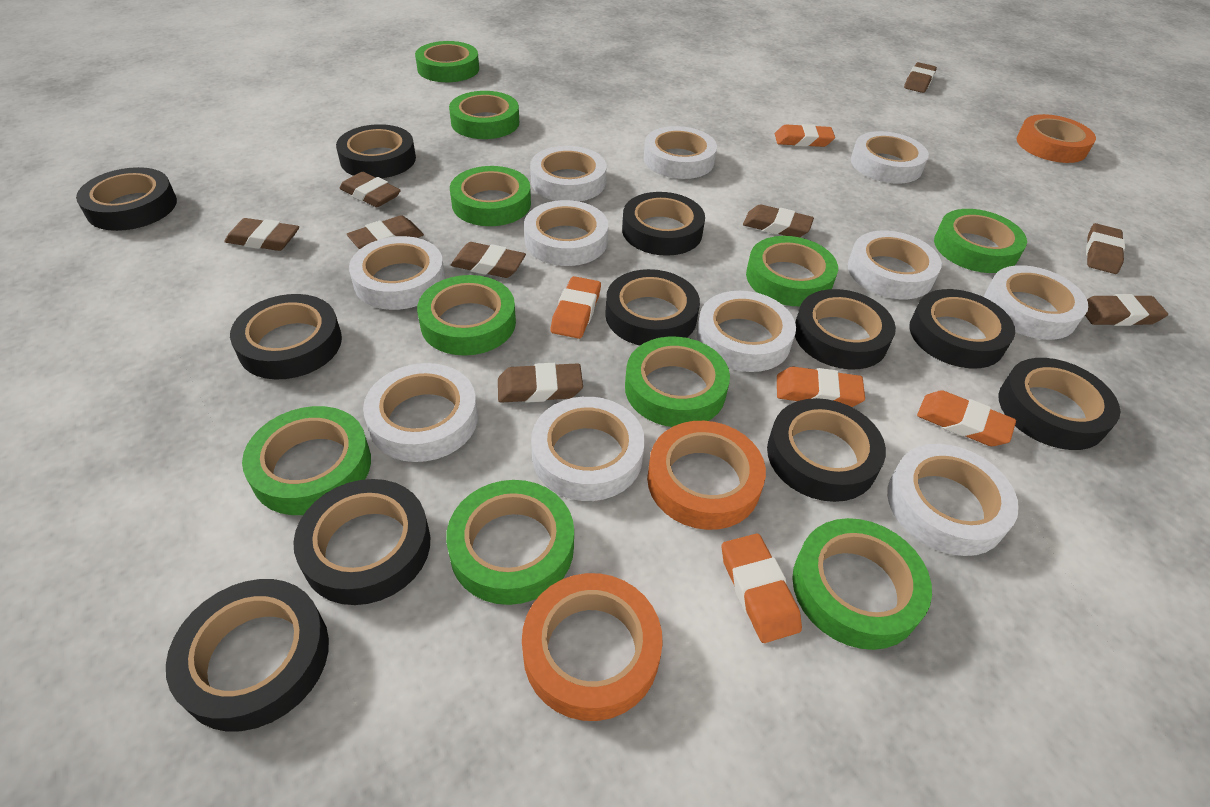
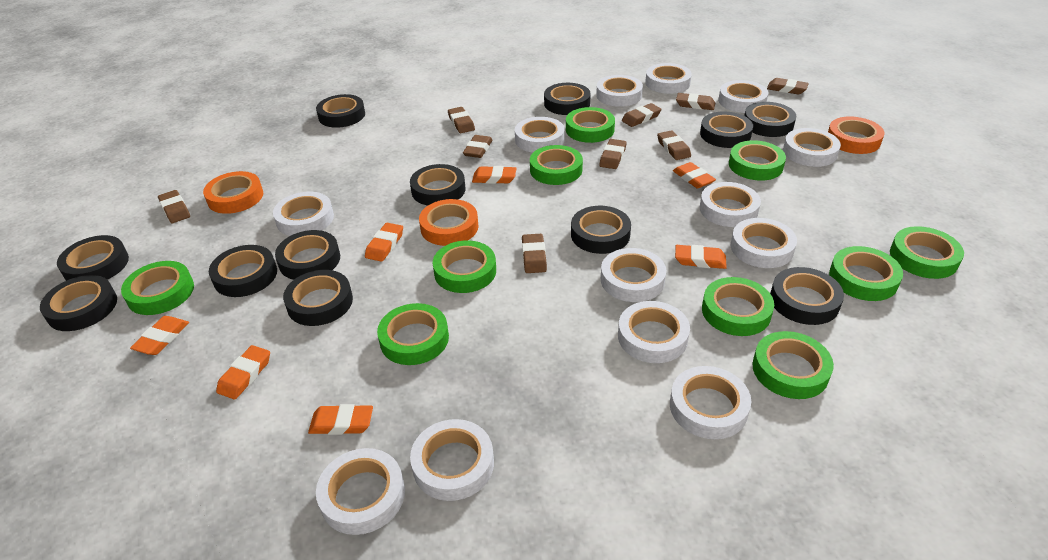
black tape: 11 -> 12
orange eraser: 5 -> 7
white tape: 11 -> 13

